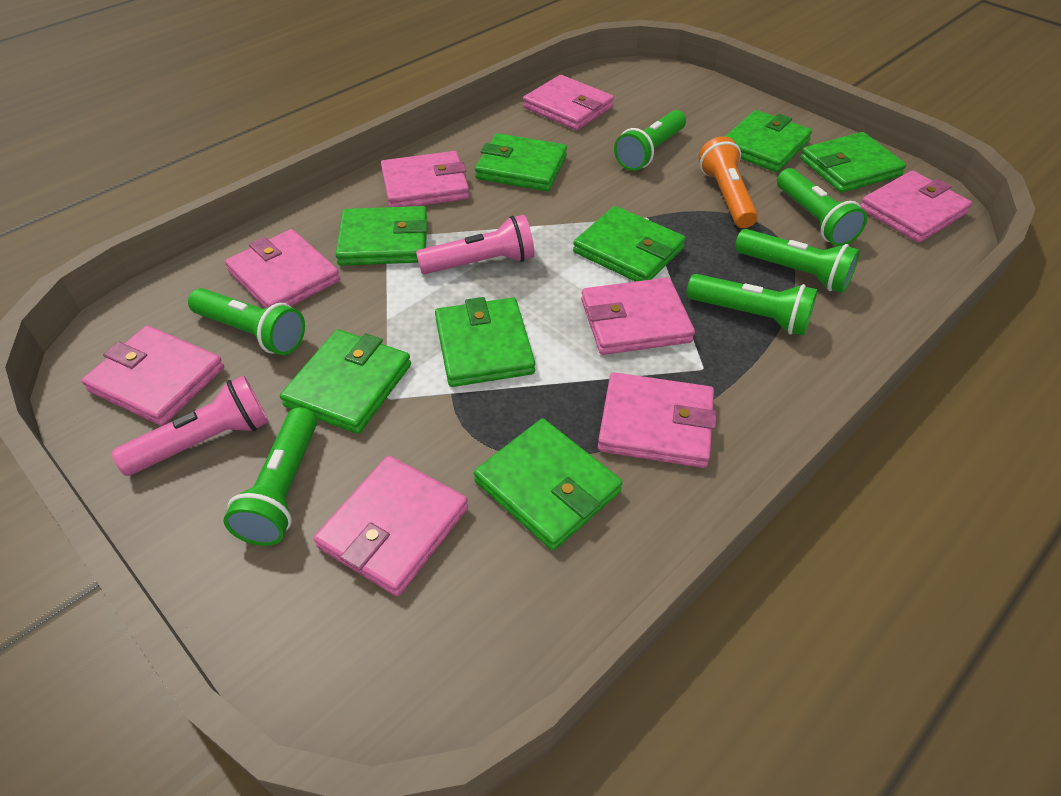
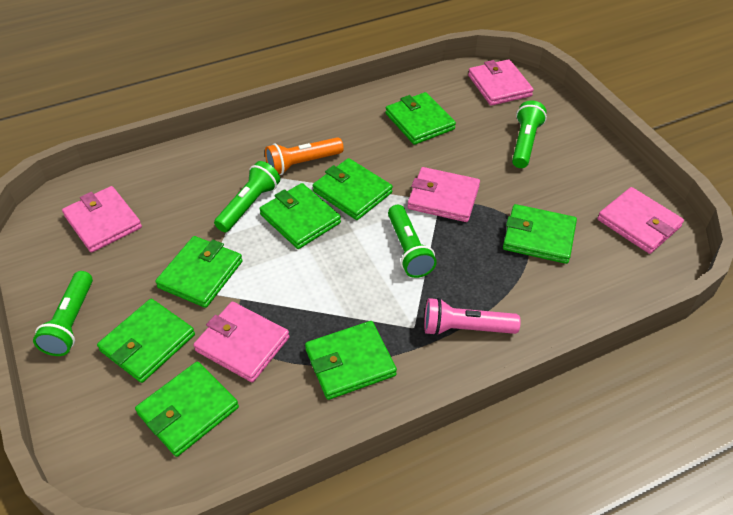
green flashlight: 6 -> 4
pink flashlight: 2 -> 1
pink wallet: 8 -> 5

